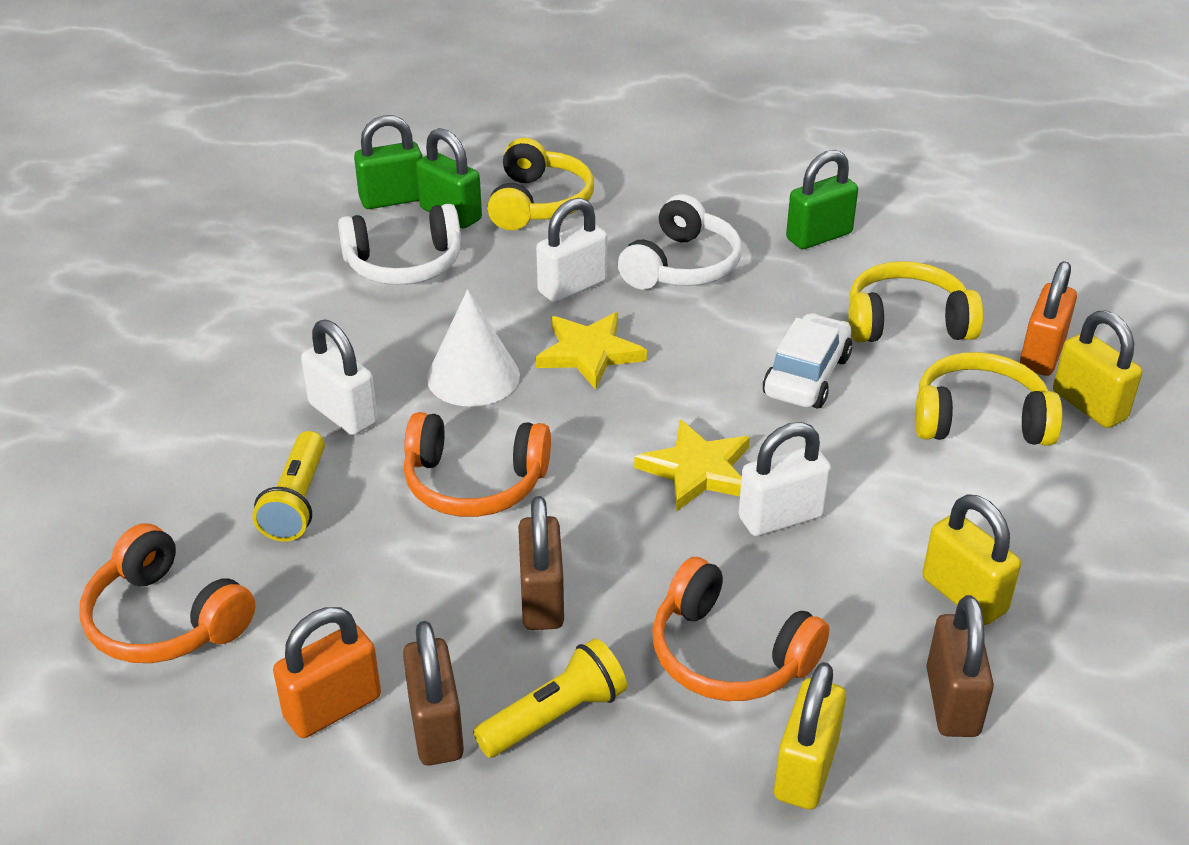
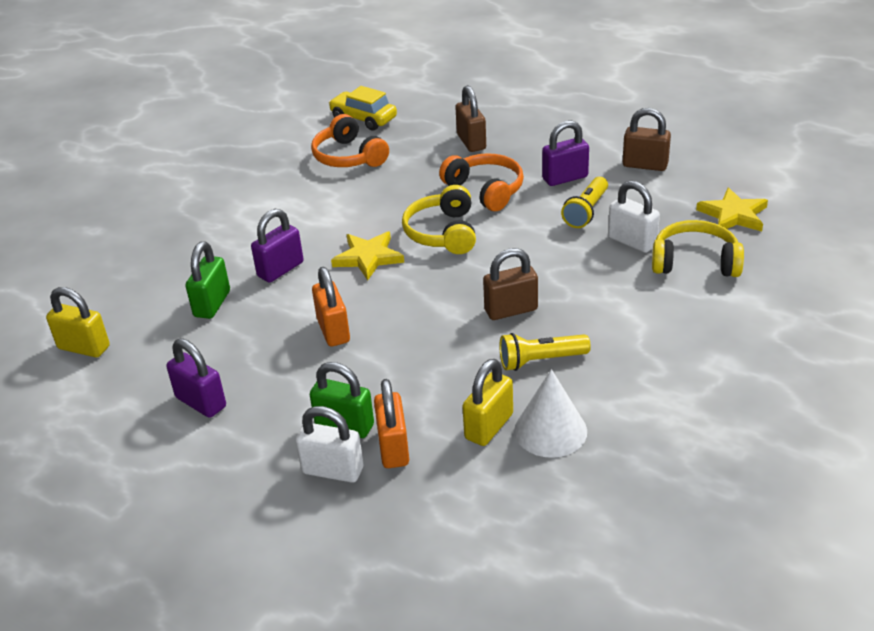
green padlock: 3 -> 2
orange headphones: 3 -> 2
purple padlock: 0 -> 3
white car: 1 -> 0
white headphones: 2 -> 0
white padlock: 3 -> 2
yellow car: 0 -> 1
yellow headphones: 3 -> 2
yellow padlock: 3 -> 2

